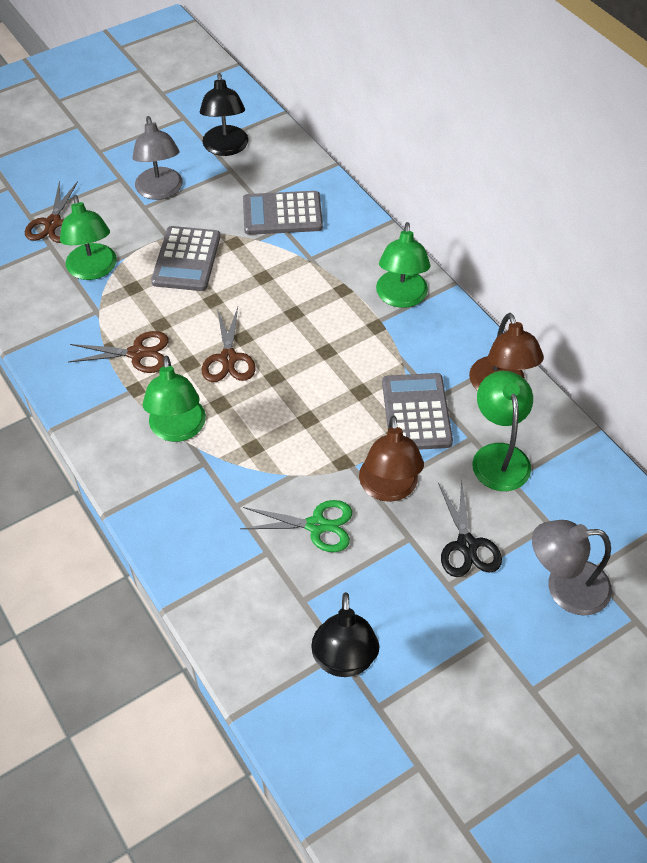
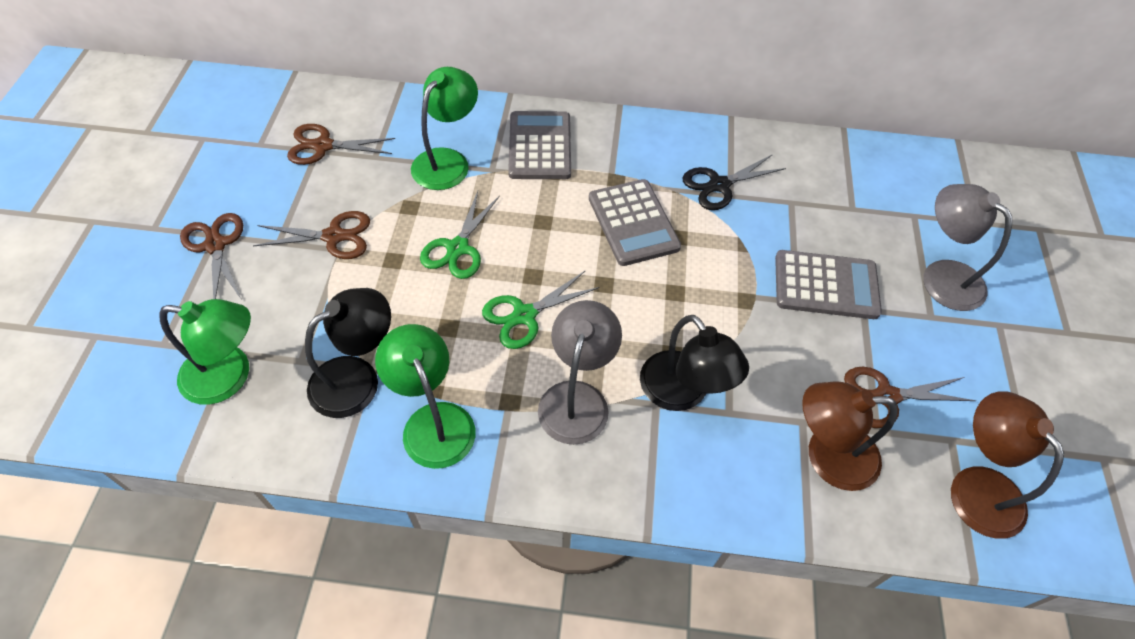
brown scissors: 3 -> 4
green lamp: 4 -> 3
green scissors: 1 -> 2

